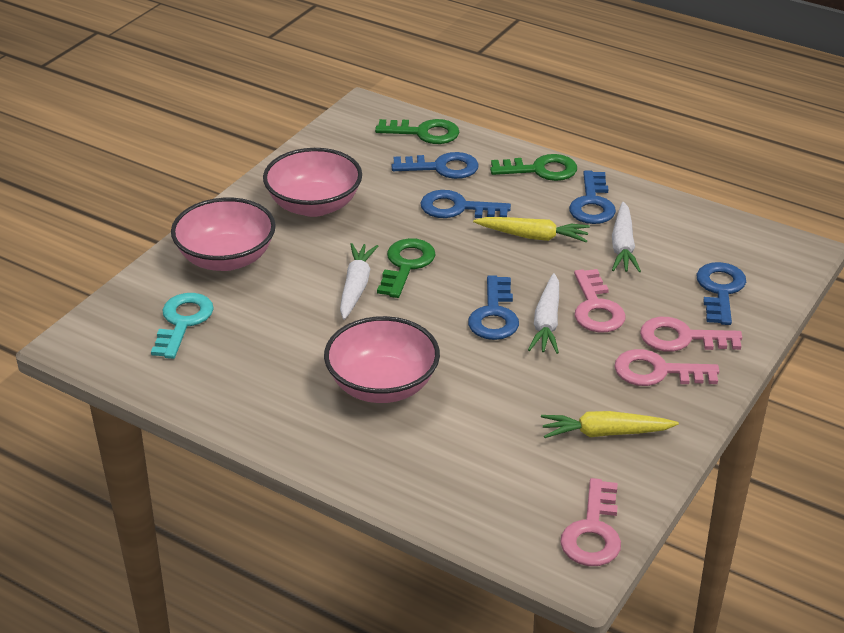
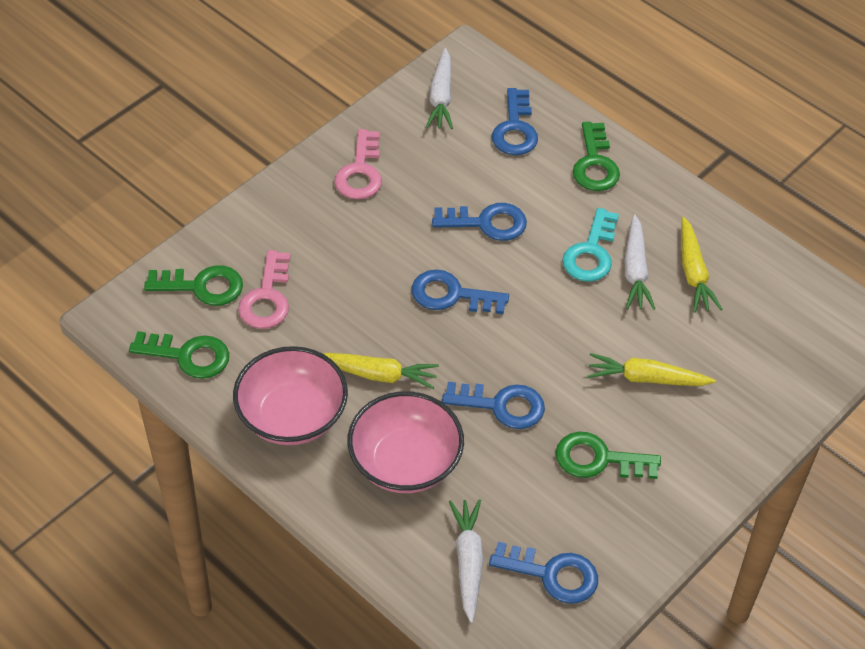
green key: 3 -> 4
pink bowl: 3 -> 2
pink key: 4 -> 2
yellow carrot: 2 -> 3

